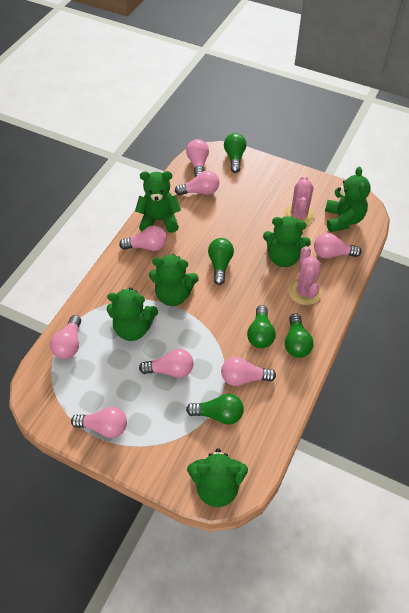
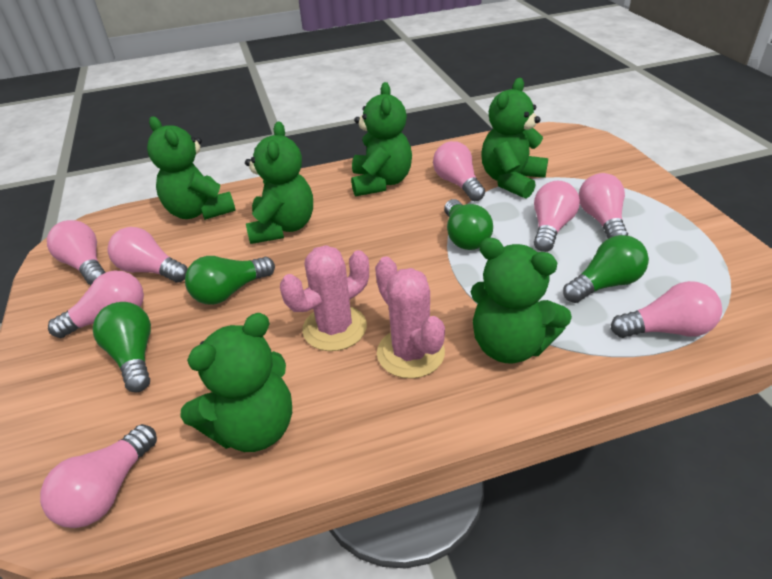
green light bulb: 5 -> 4

